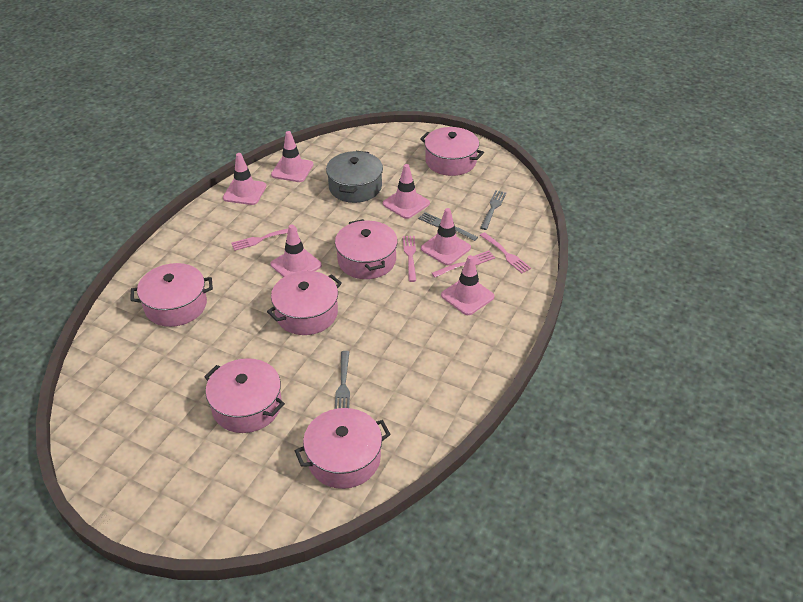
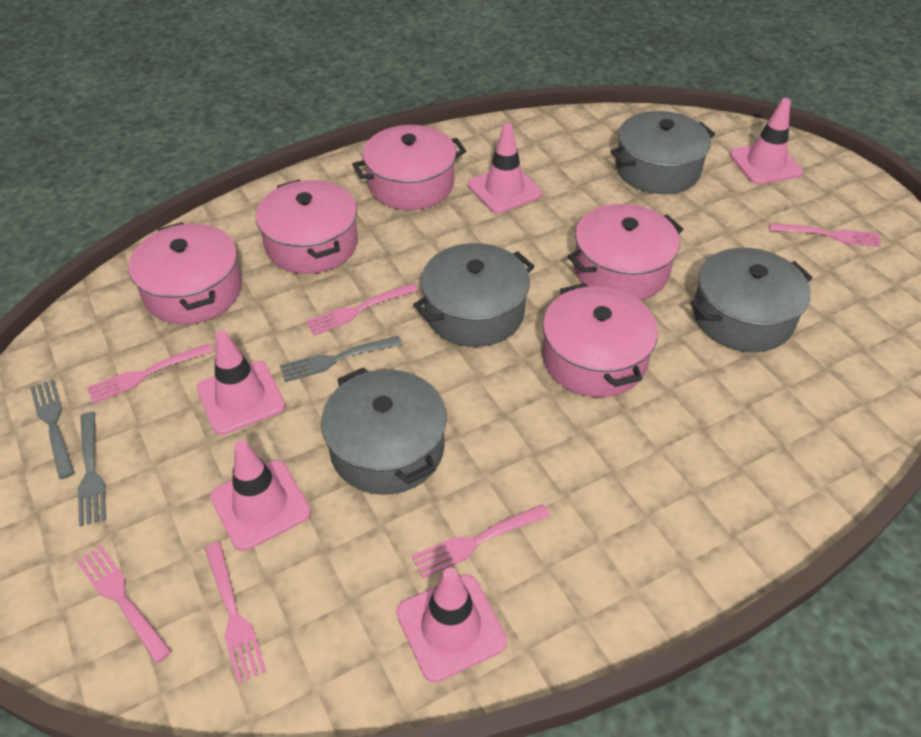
grey pot: 1 -> 4
pink fork: 4 -> 6
pink pot: 6 -> 5
pink traffic cone: 6 -> 5

